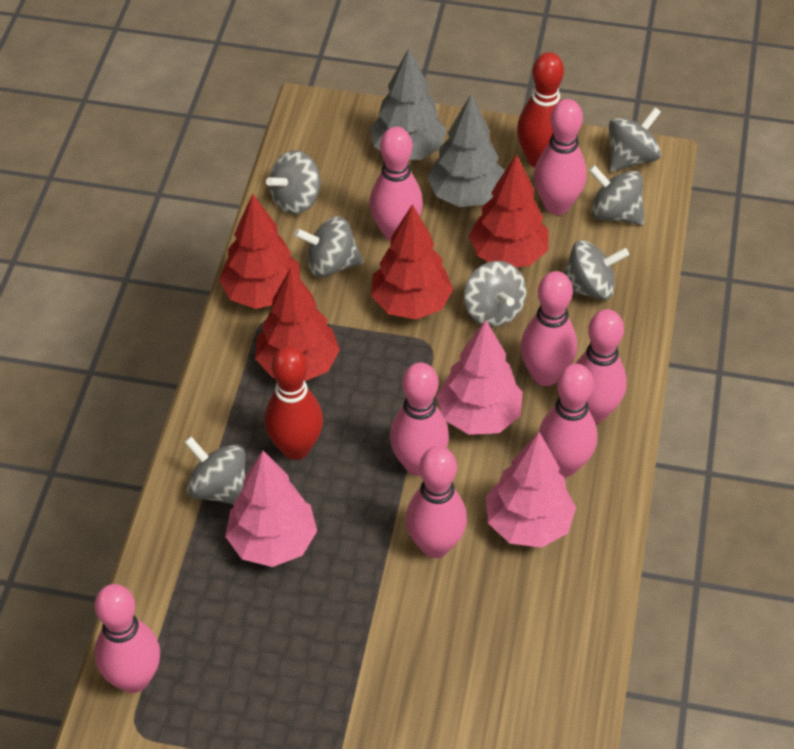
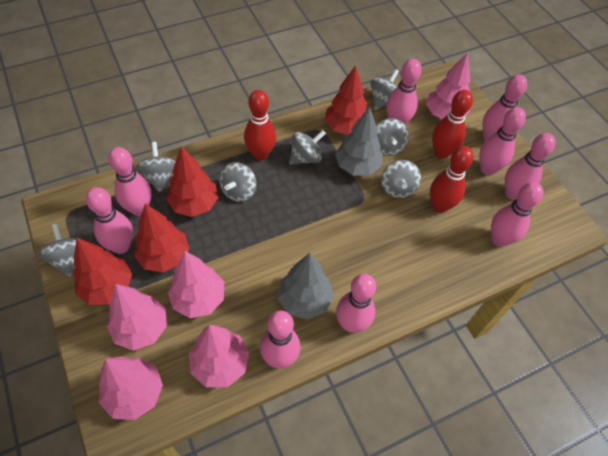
pink bowling pin: 8 -> 9
pink tree: 3 -> 5
red bowling pin: 2 -> 3

